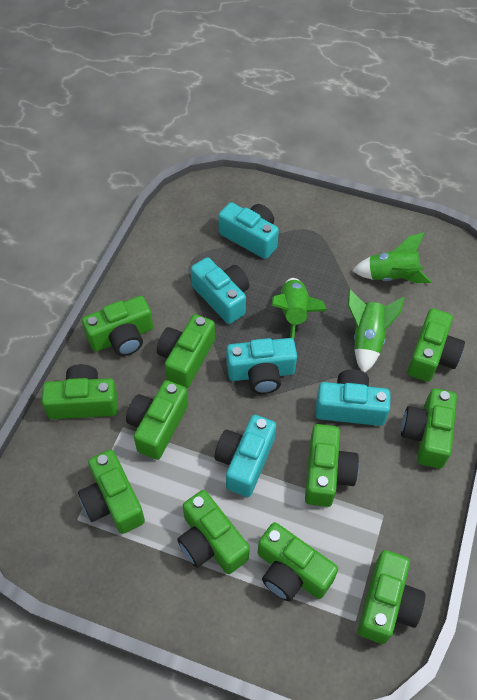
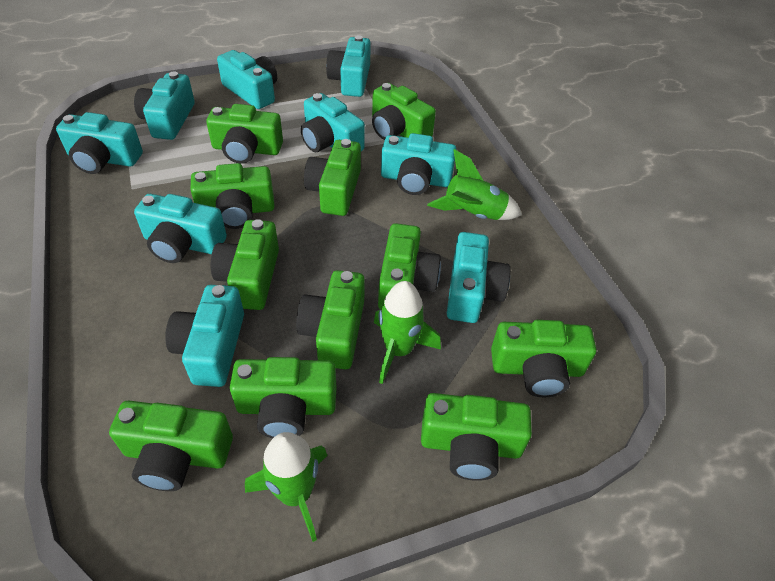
turquoise camera: 5 -> 9

